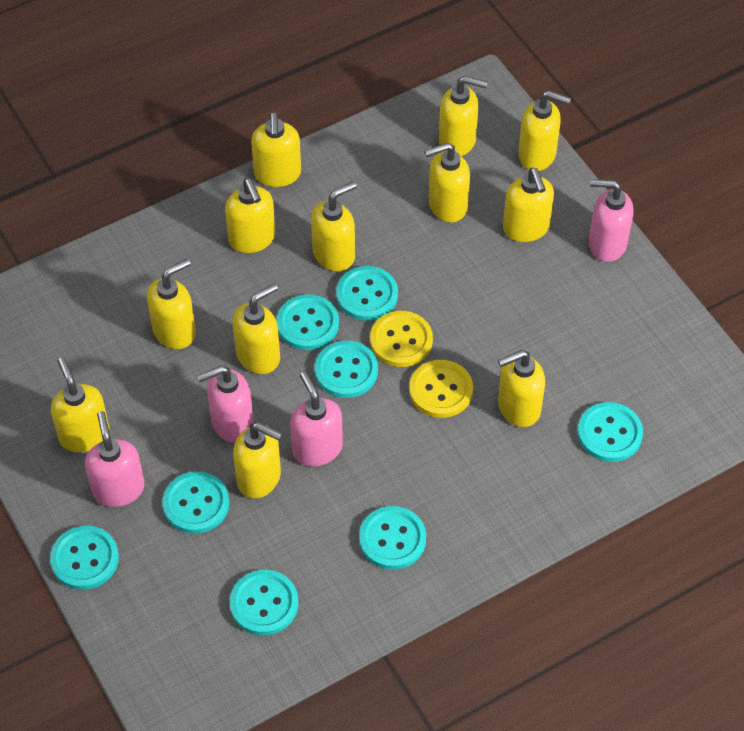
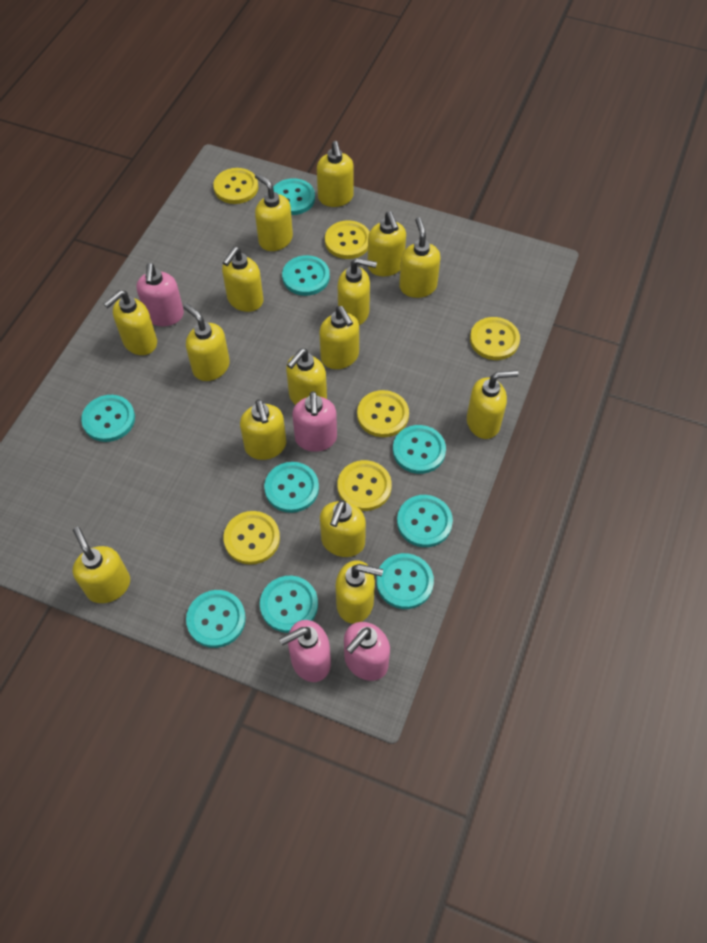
turquoise button: 8 -> 9
yellow button: 2 -> 6
yellow soap dispenser: 12 -> 15

